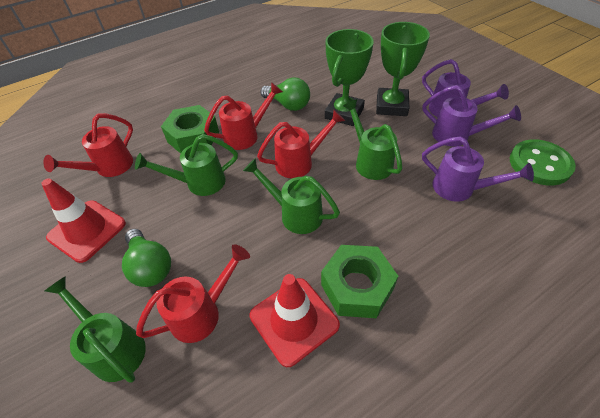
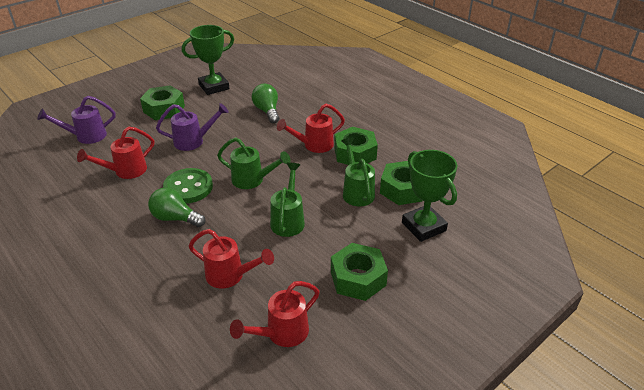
green nut: 2 -> 4
green watering can: 4 -> 3
purple watering can: 3 -> 2
red traffic cone: 2 -> 0

